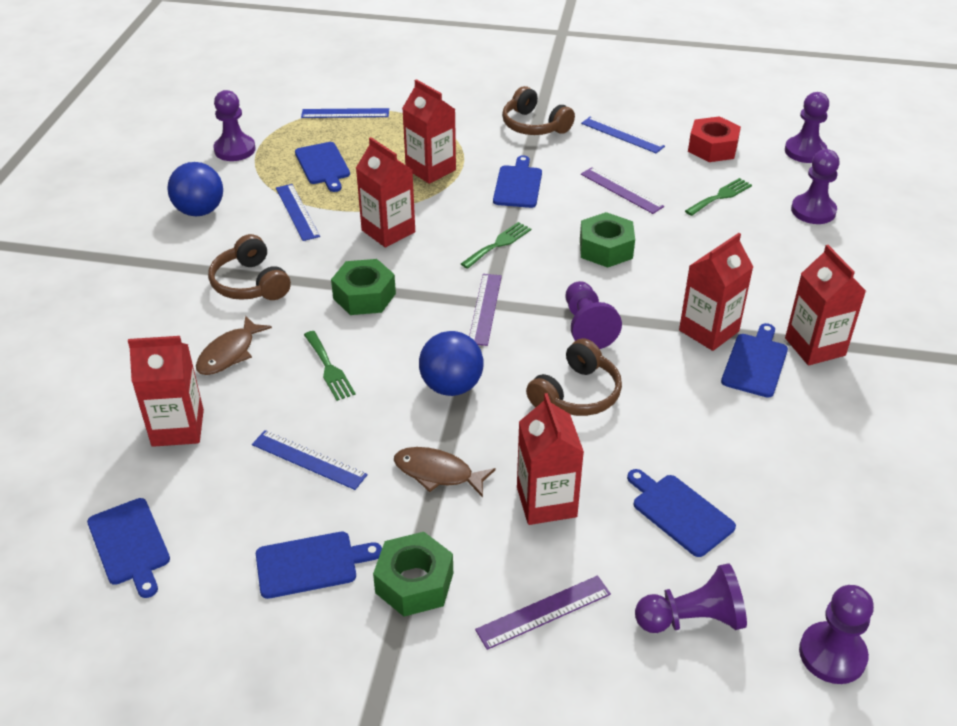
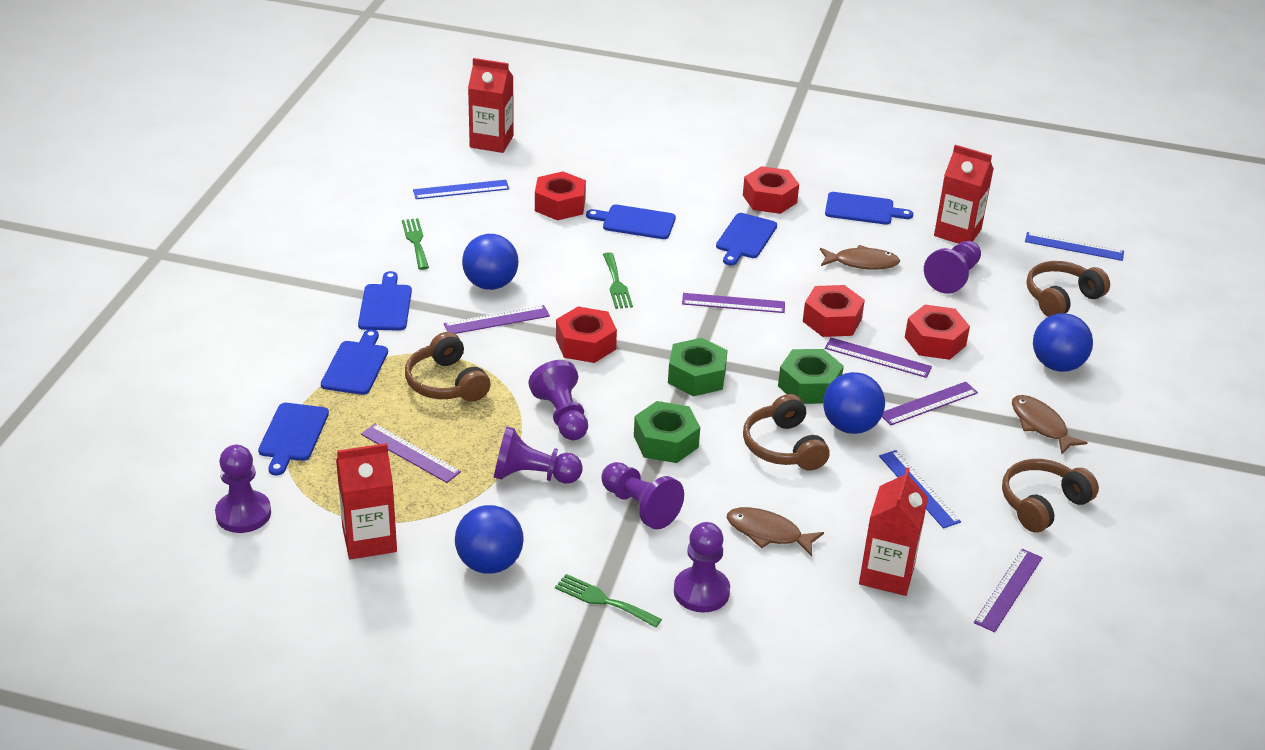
blue ball: 2 -> 4
blue ruler: 4 -> 3
brown fish: 2 -> 3
brown headphones: 3 -> 4
purple ruler: 3 -> 6
red carton: 6 -> 4
red nut: 1 -> 5

